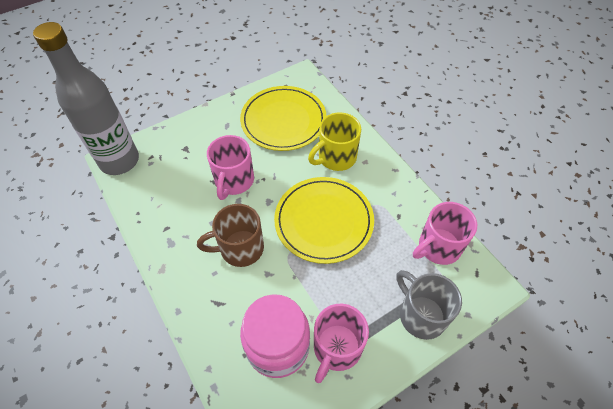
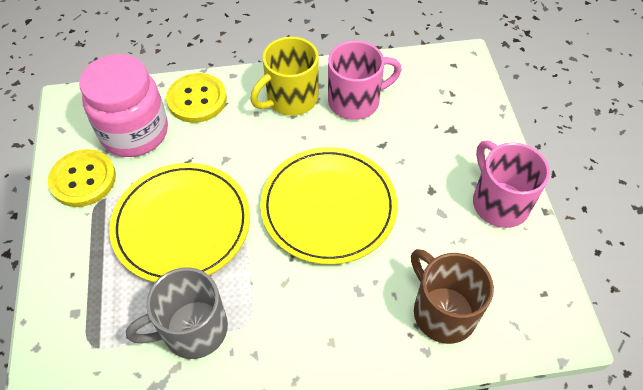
grey bottle: 1 -> 0
pink mug: 3 -> 2
yellow button: 0 -> 2

